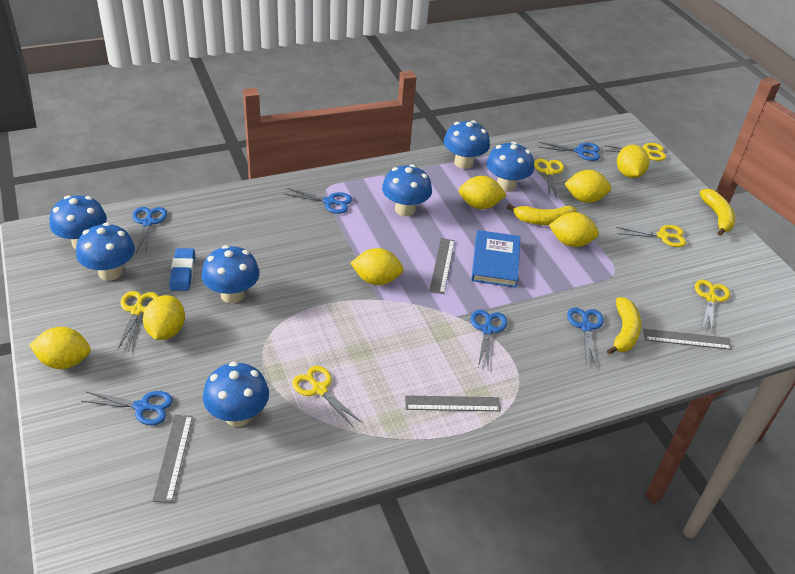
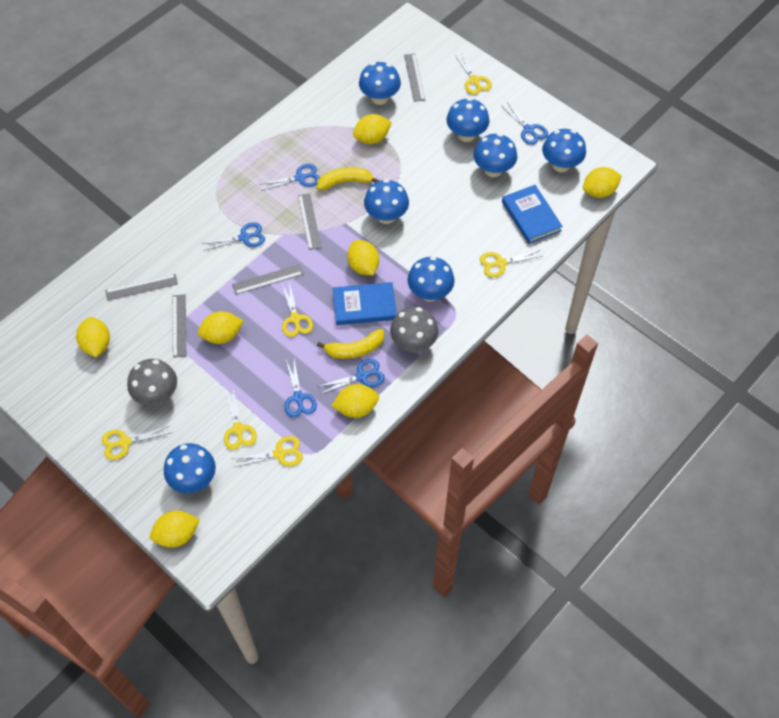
blue book: 1 -> 2
blue eraser: 1 -> 0
blue scissors: 6 -> 5
grey mushroom: 0 -> 2
grey ruler: 4 -> 5
yellow banana: 3 -> 2

